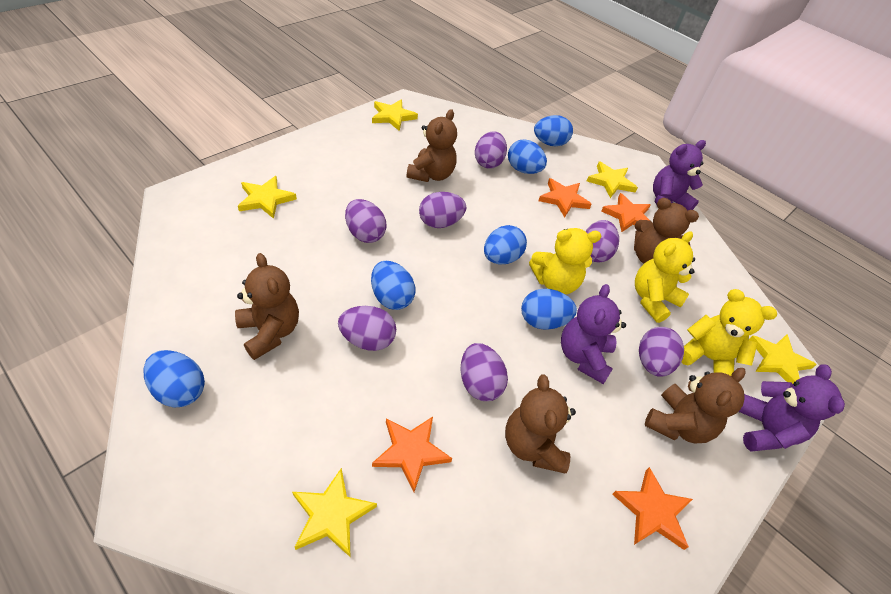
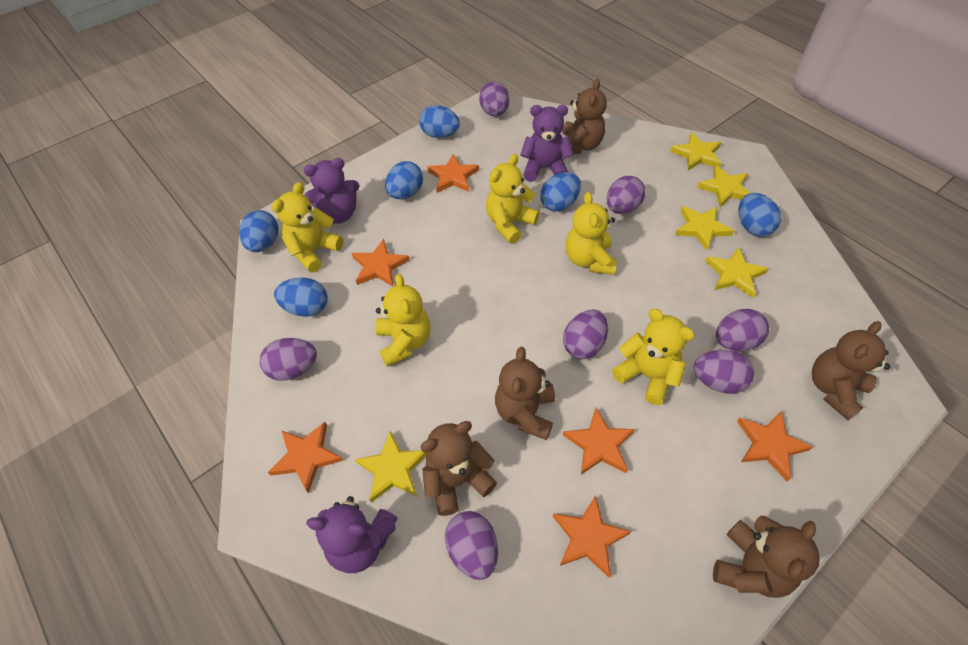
orange star: 4 -> 6
yellow teddy bear: 3 -> 5

